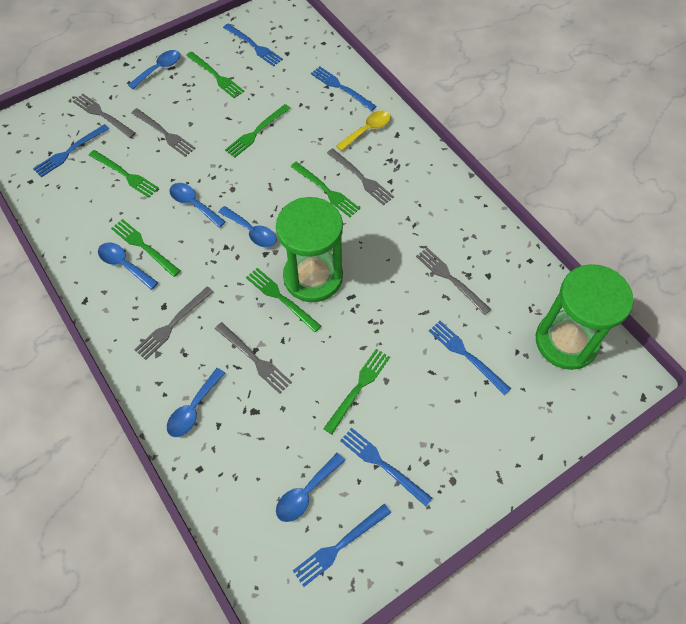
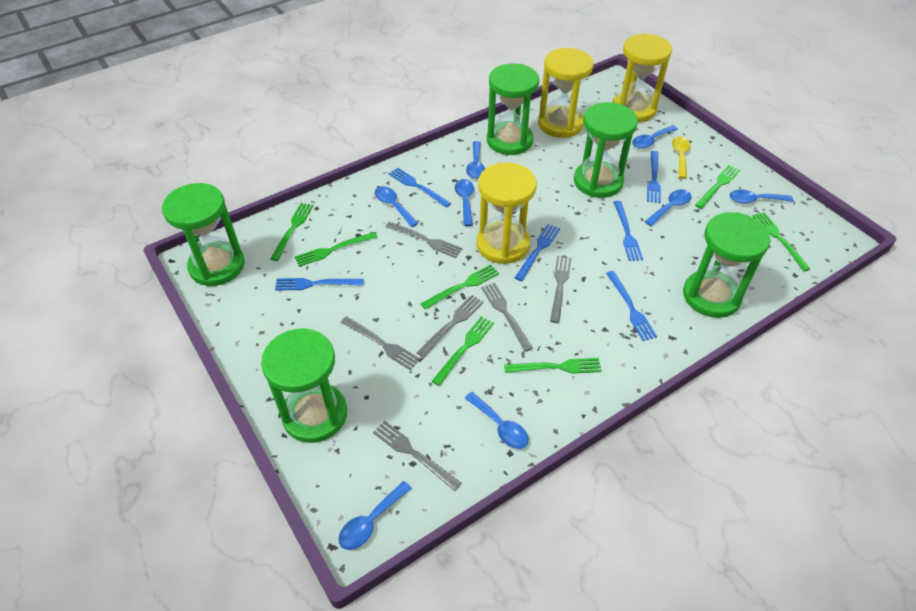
blue spoon: 6 -> 8
green hourglass: 2 -> 5
yellow hourglass: 0 -> 3

